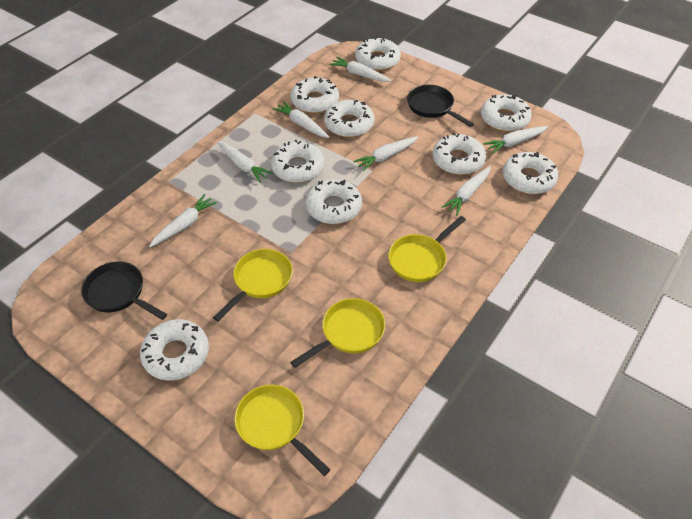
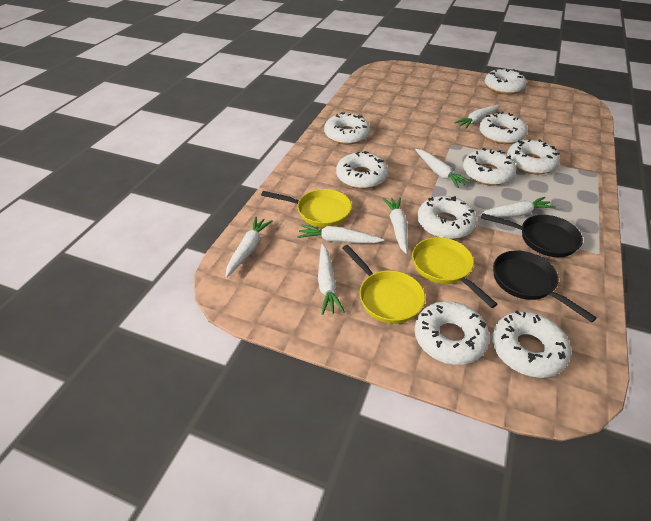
yellow pan: 4 -> 3

